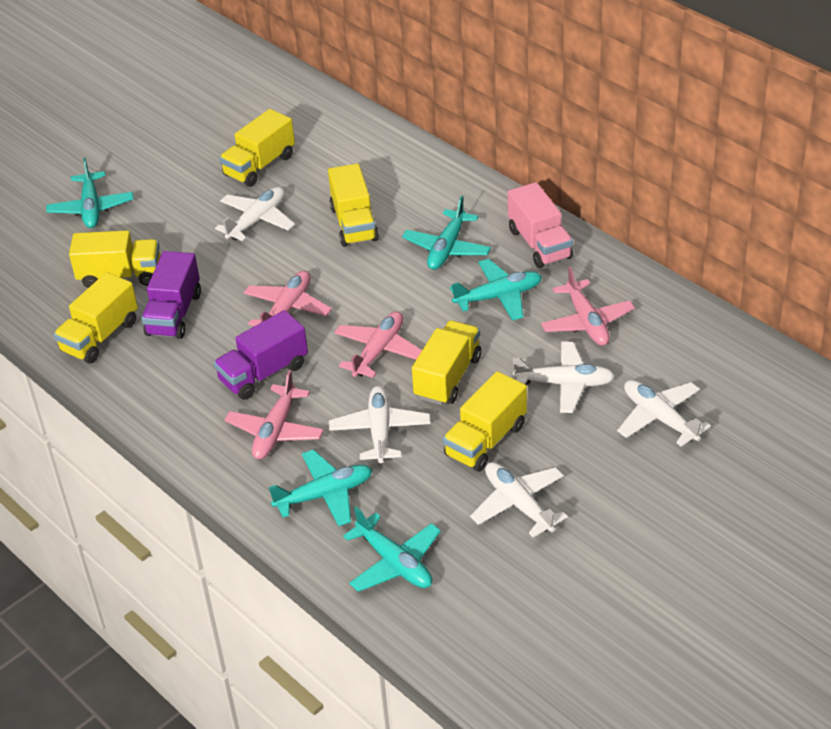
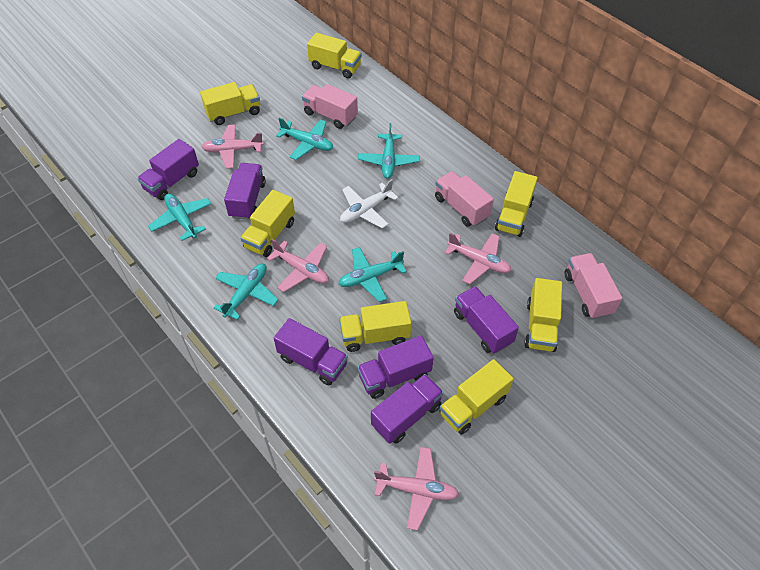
pink truck: 1 -> 3
purple truck: 2 -> 6
white plane: 5 -> 1
yellow truck: 6 -> 7

